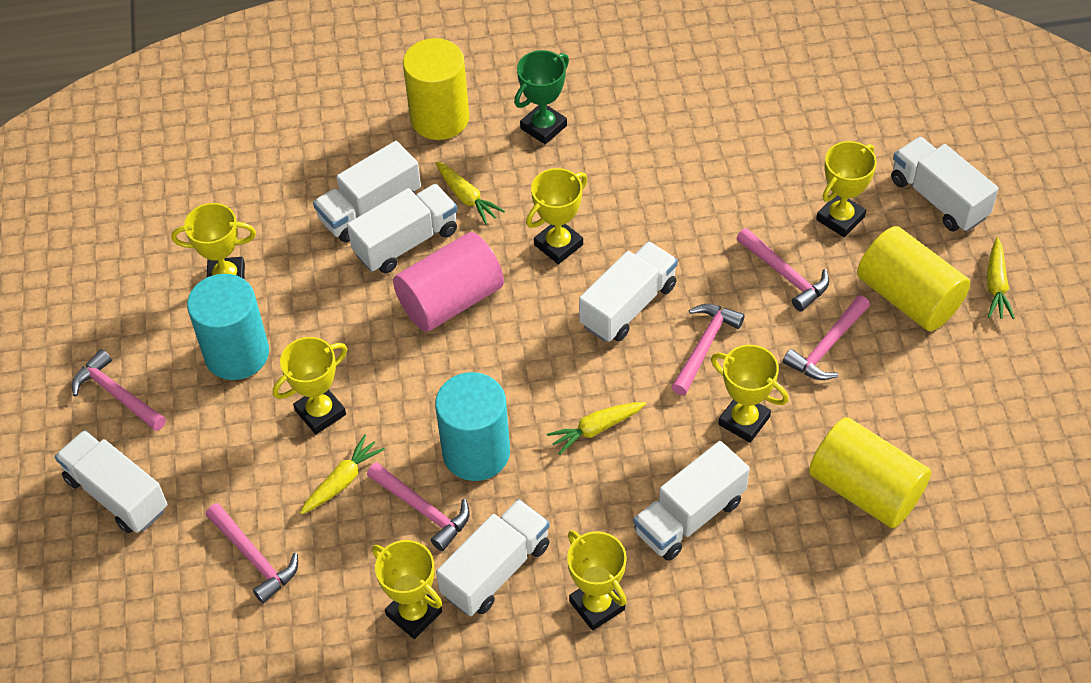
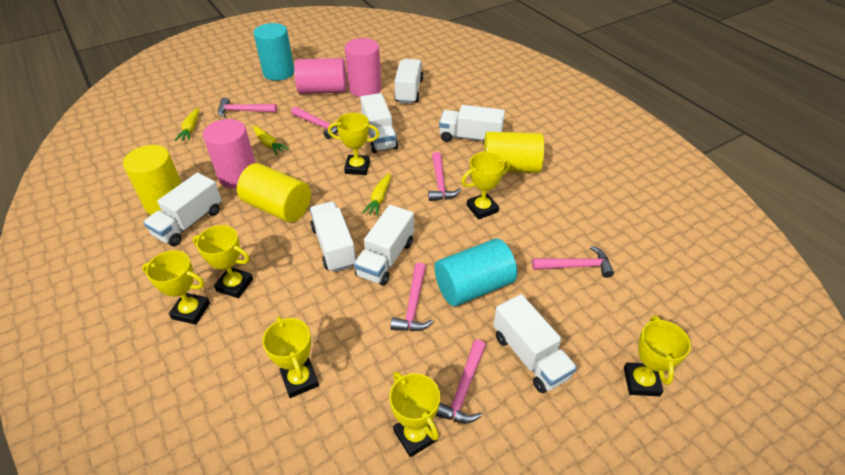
green trophy: 1 -> 0
pink cylinder: 1 -> 3
yellow carrot: 4 -> 3

